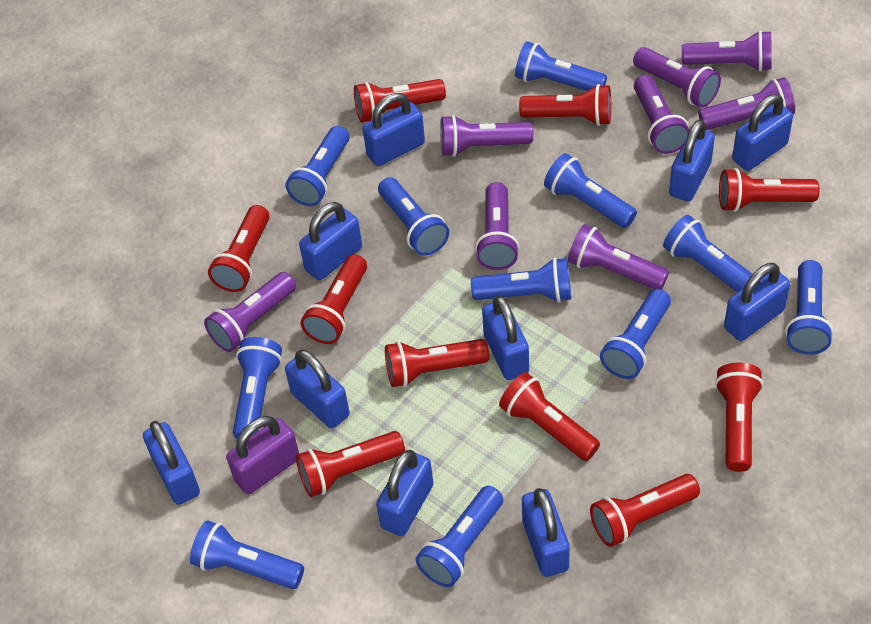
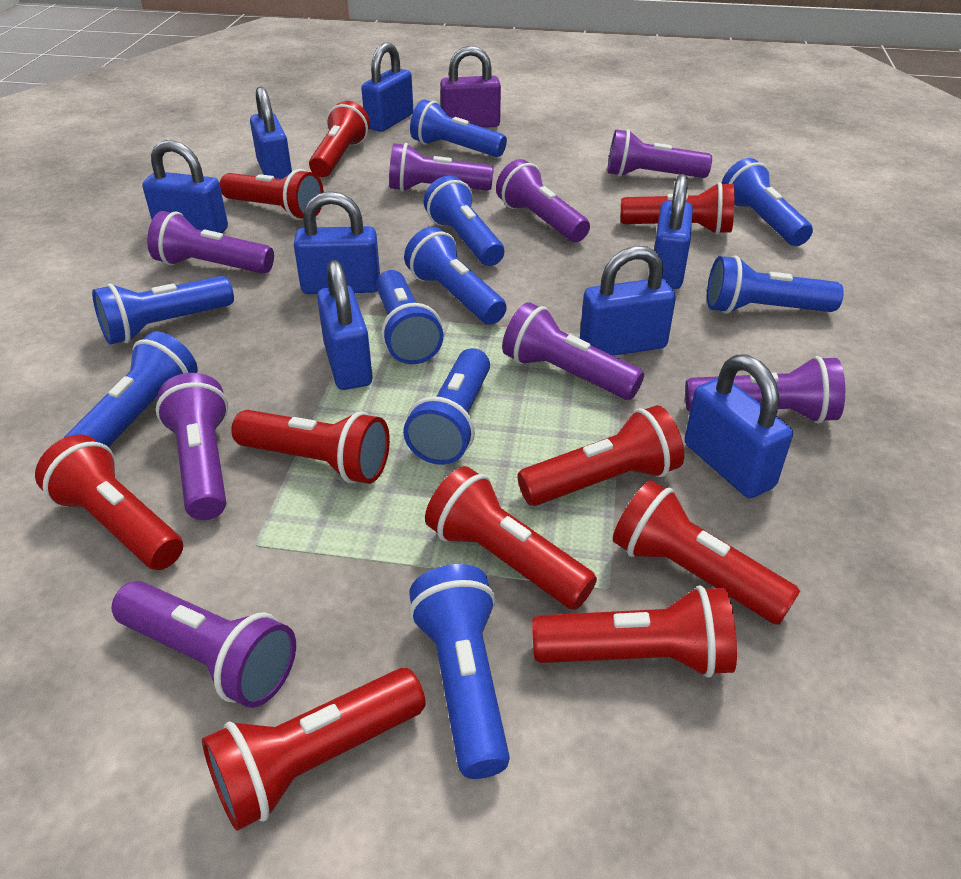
blue flashlight: 11 -> 10
blue padlock: 10 -> 8

